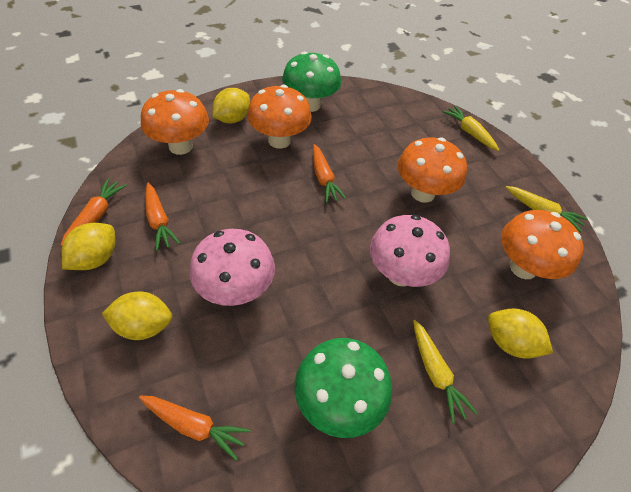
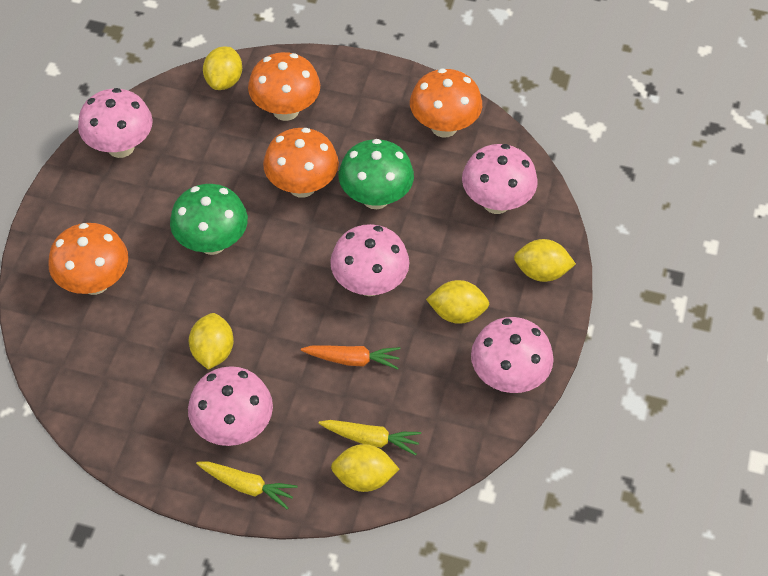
orange carrot: 4 -> 1
pink mushroom: 2 -> 5
yellow carrot: 3 -> 2
yellow lemon: 4 -> 5

